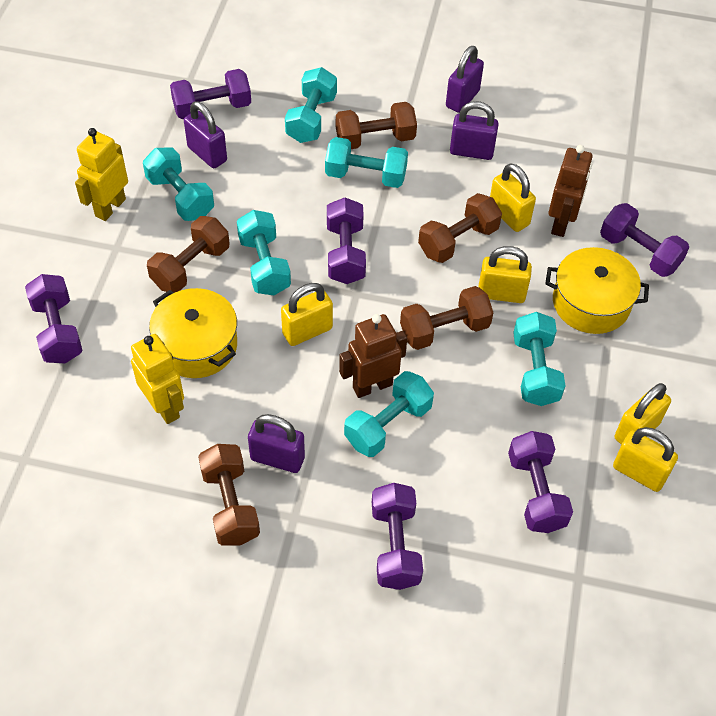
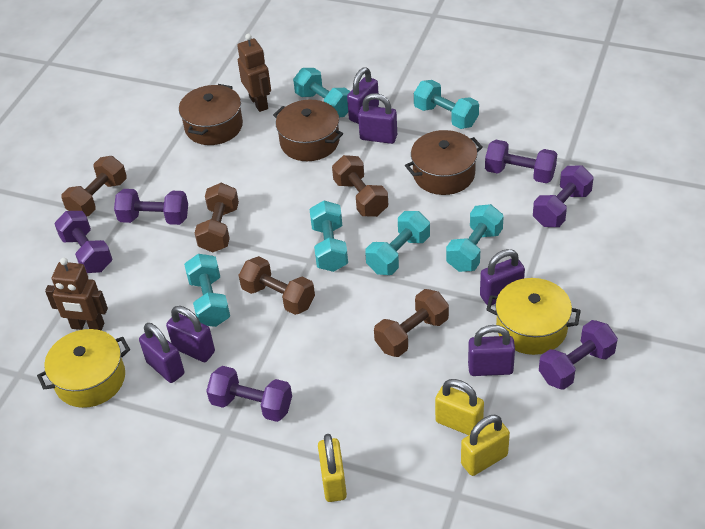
brown pot: 0 -> 3
purple padlock: 4 -> 6
yellow padlock: 5 -> 3
yellow robot: 2 -> 0

